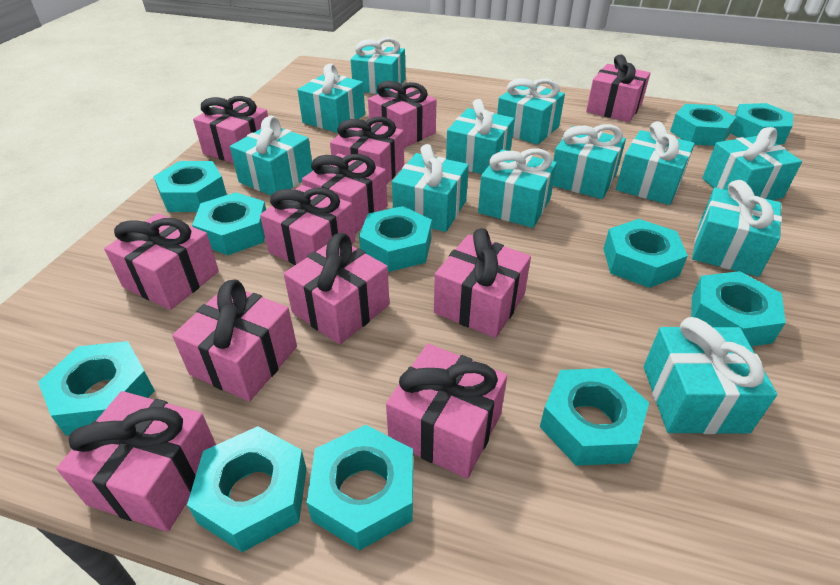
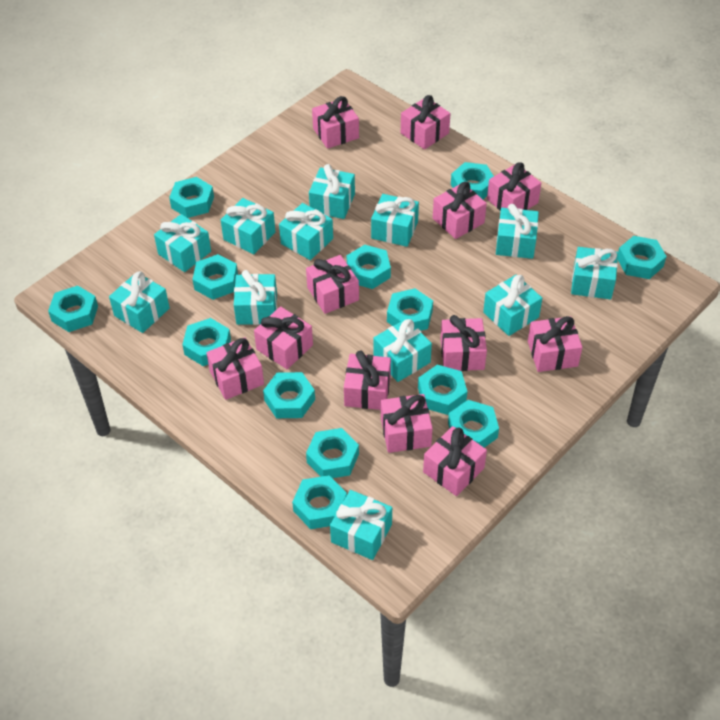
turquoise nut: 11 -> 13

